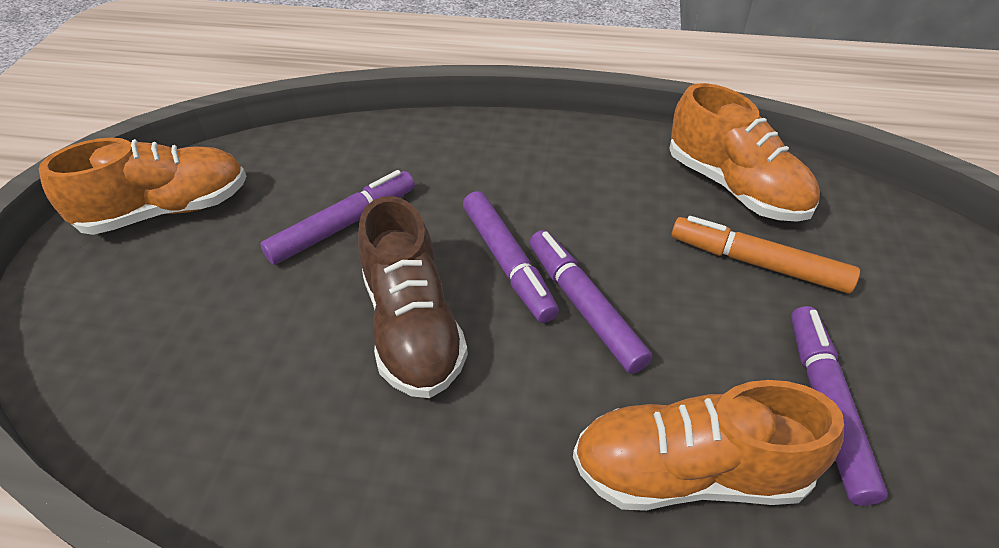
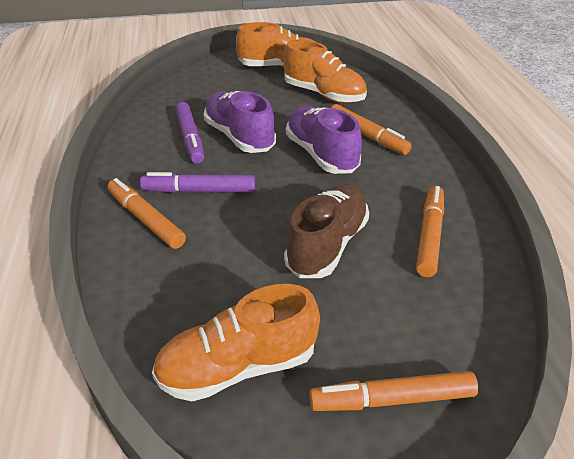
orange marker: 1 -> 4
purple marker: 4 -> 2
purple shoe: 0 -> 2

